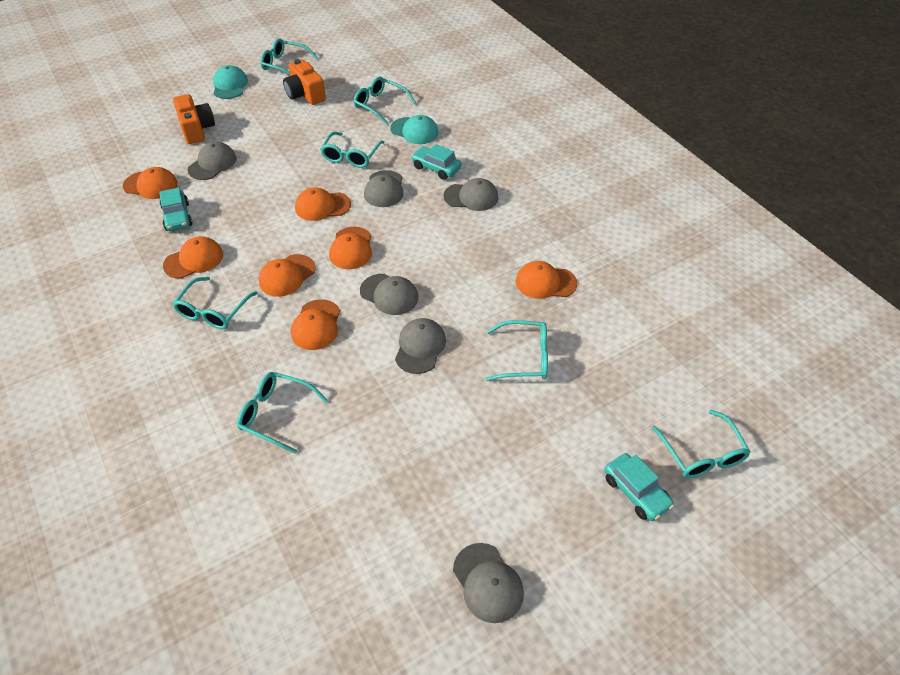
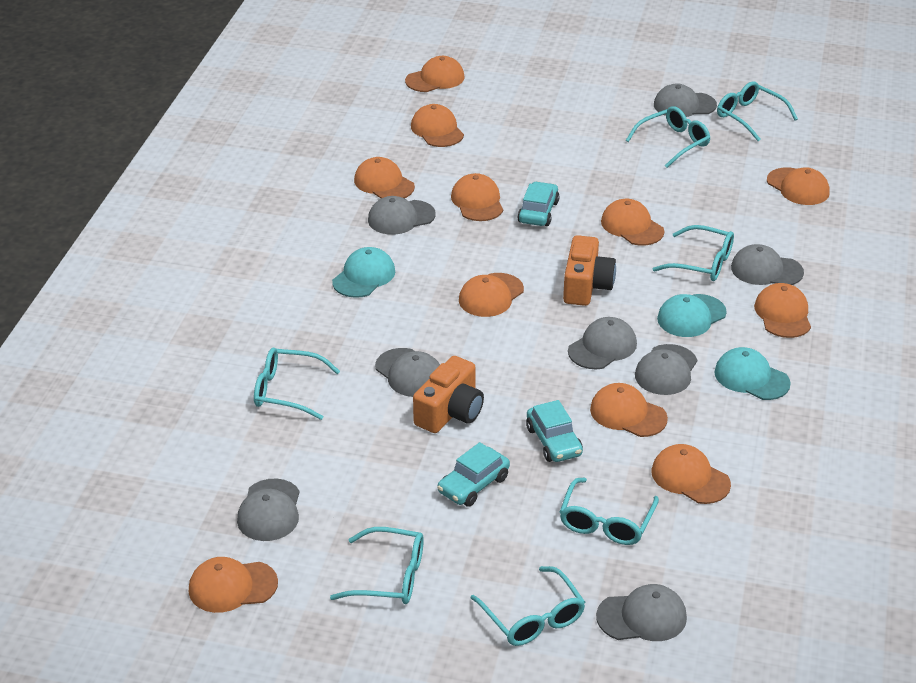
grey cap: 6 -> 8
orange cap: 7 -> 11
turquoise cap: 2 -> 3

